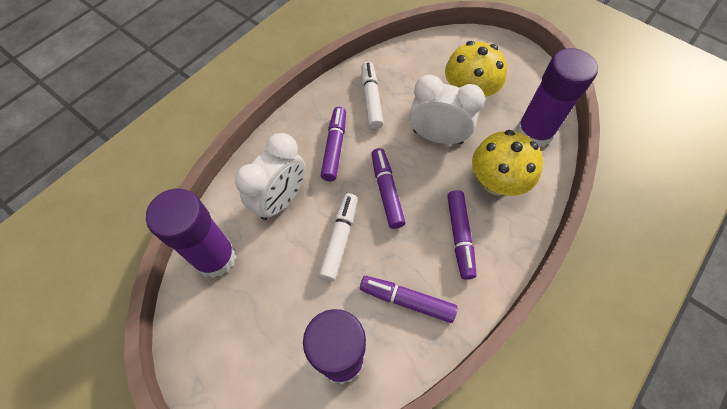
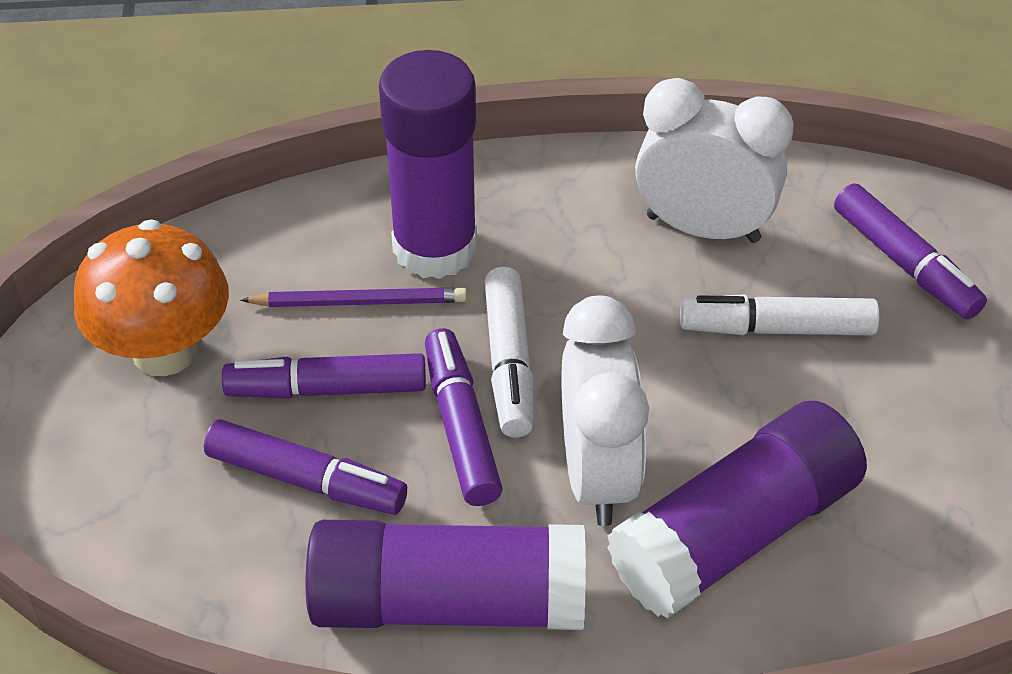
orange mushroom: 0 -> 1
purple pencil: 0 -> 1
yellow mushroom: 2 -> 0

